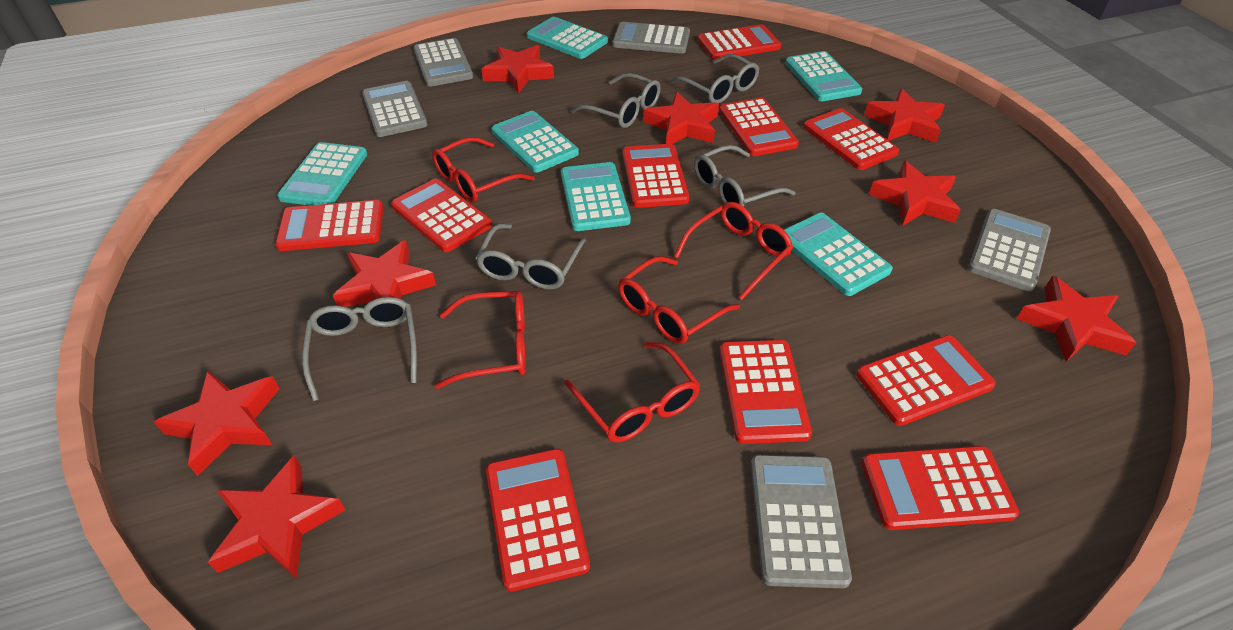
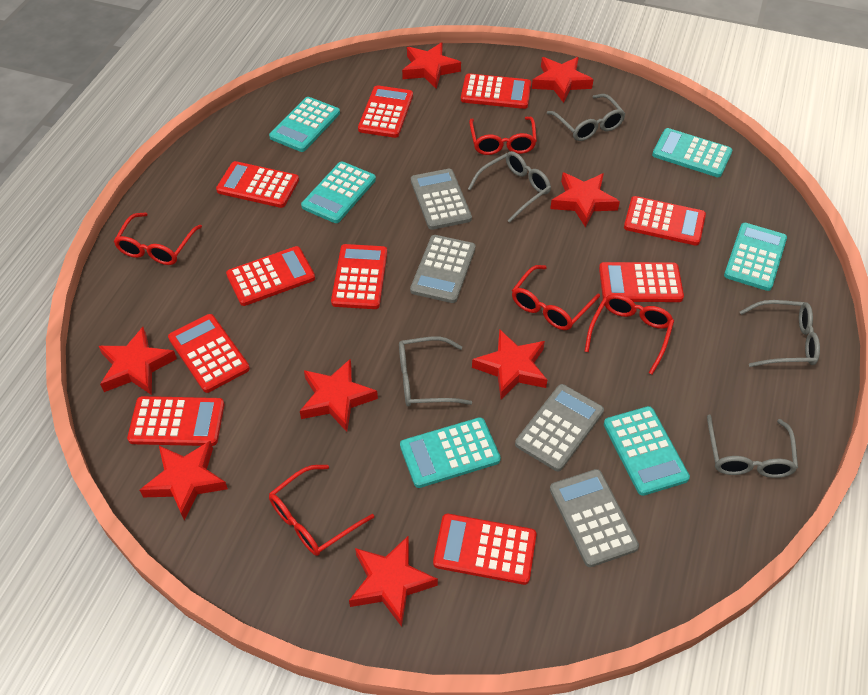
grey calculator: 5 -> 4

